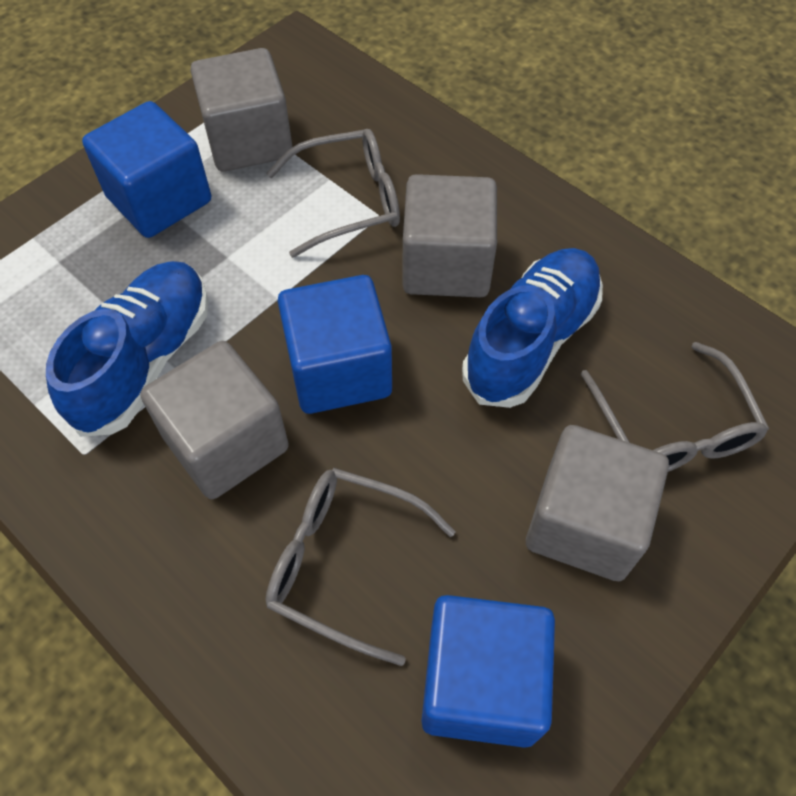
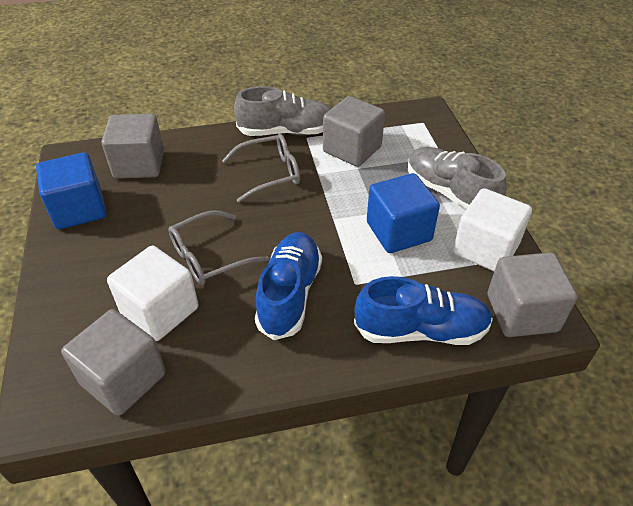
blue cube: 3 -> 2
grey glasses: 3 -> 2
grey shoe: 0 -> 2
white cube: 0 -> 2

